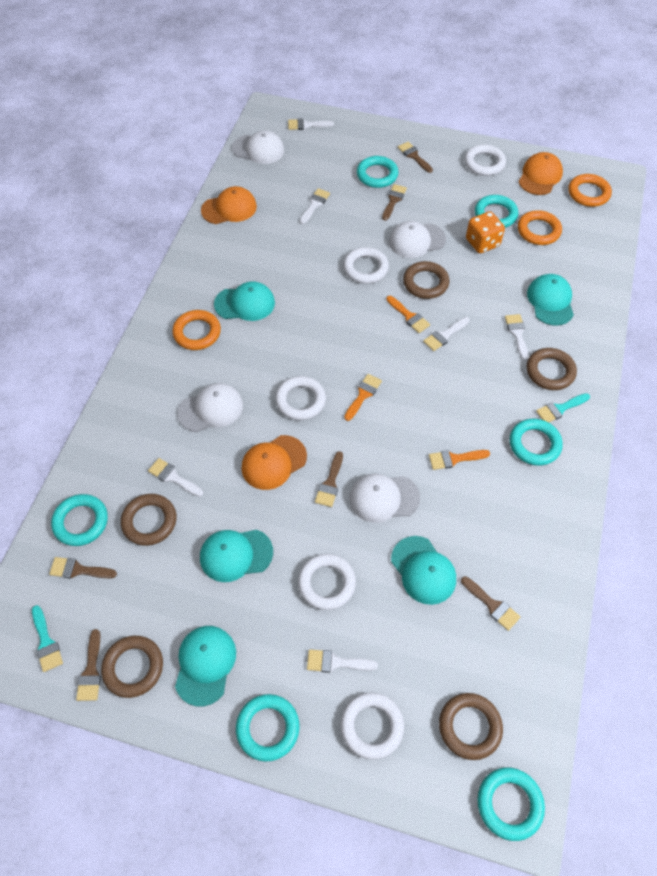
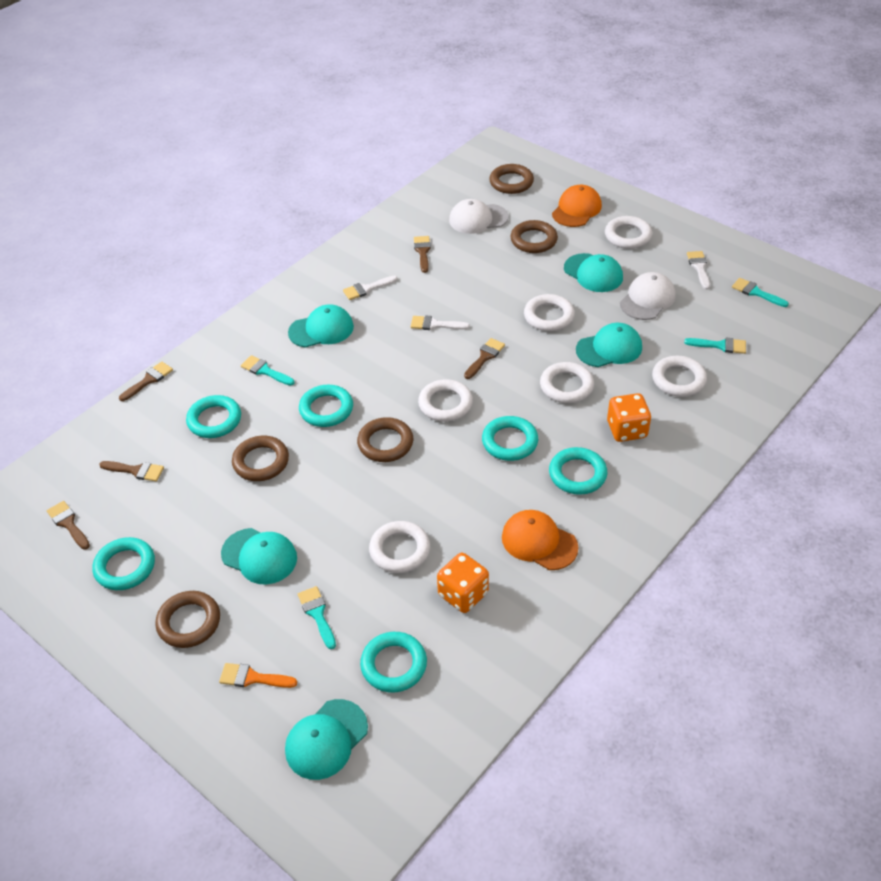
brown brush: 6 -> 5
orange brush: 3 -> 1
orange cap: 3 -> 2
orange dice: 1 -> 2
orange ring: 3 -> 0
turquoise brush: 2 -> 4
white brush: 6 -> 3
white cap: 4 -> 2
white ring: 5 -> 6

